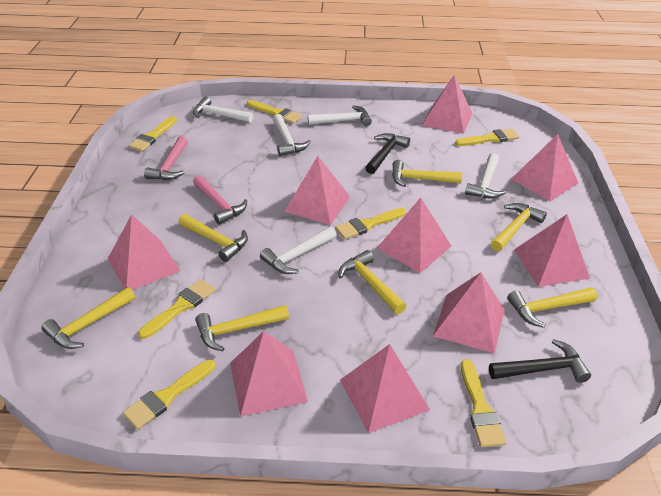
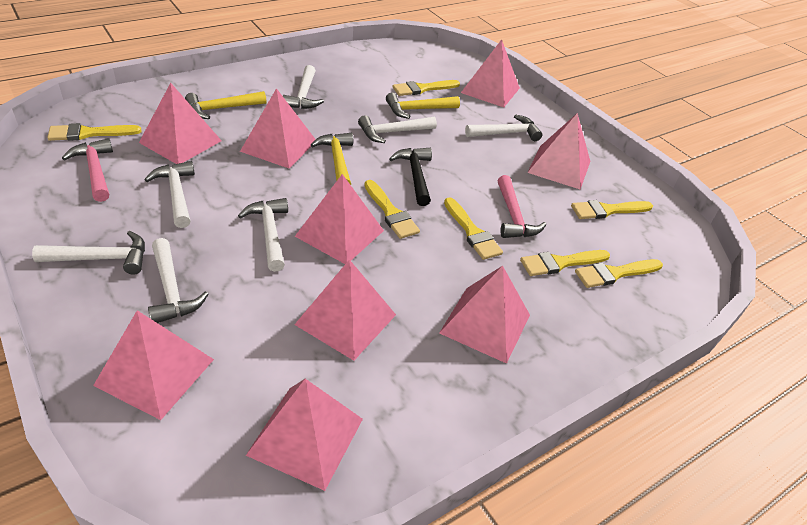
black hammer: 2 -> 1
white hammer: 5 -> 7
yellow hammer: 7 -> 3

